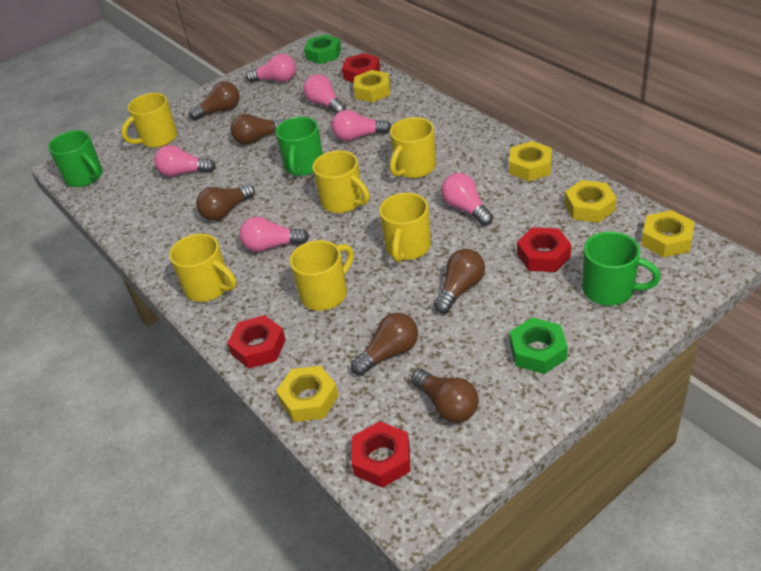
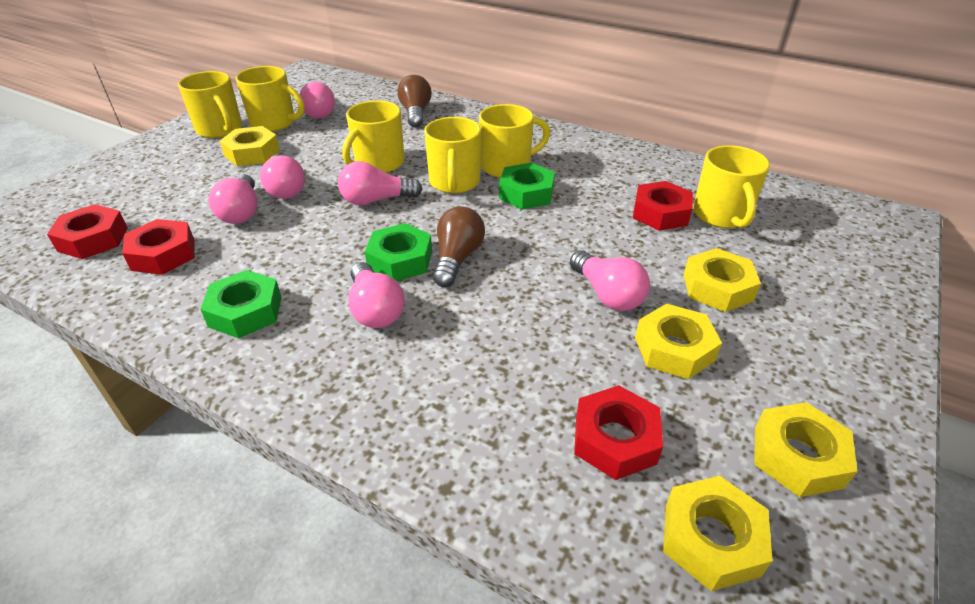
brown light bulb: 6 -> 2
green mug: 3 -> 0
green nut: 2 -> 3

